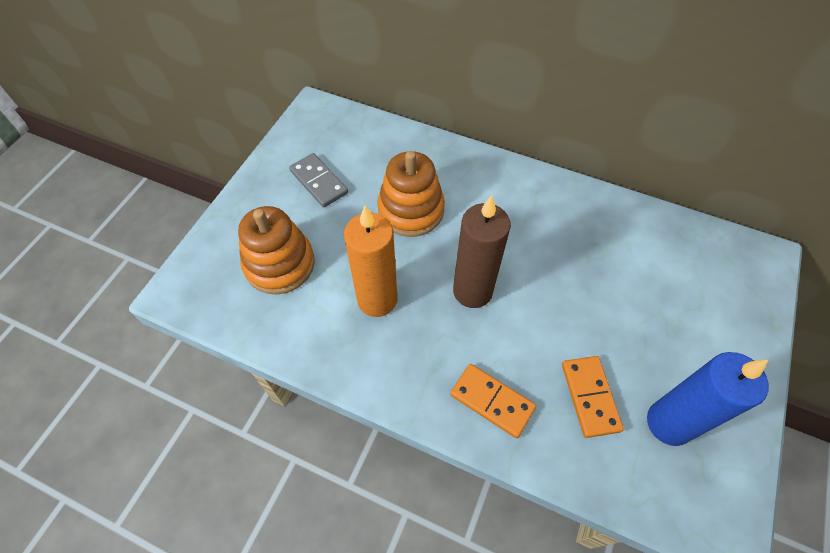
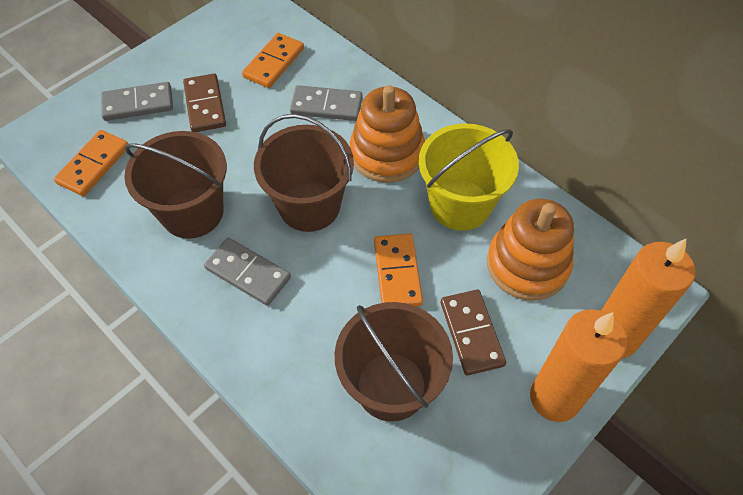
blue candle: 1 -> 0
brown bucket: 0 -> 3
brown candle: 1 -> 0
brown domino: 0 -> 2
grey domino: 1 -> 3
orange candle: 1 -> 2
orange domino: 2 -> 3
yellow bucket: 0 -> 1

